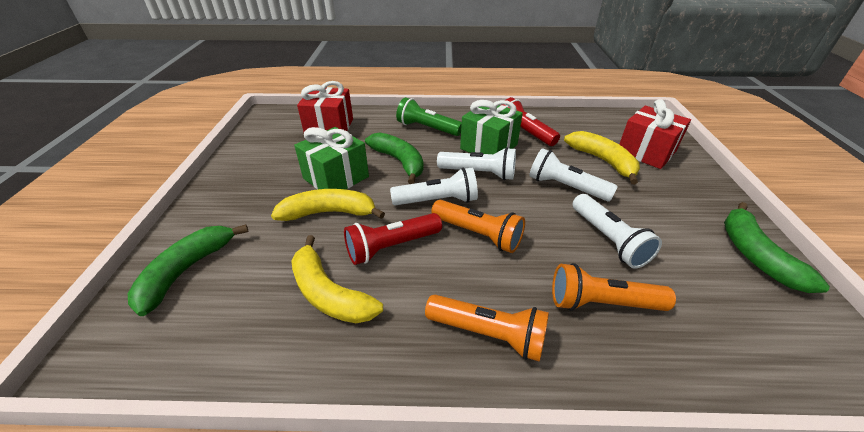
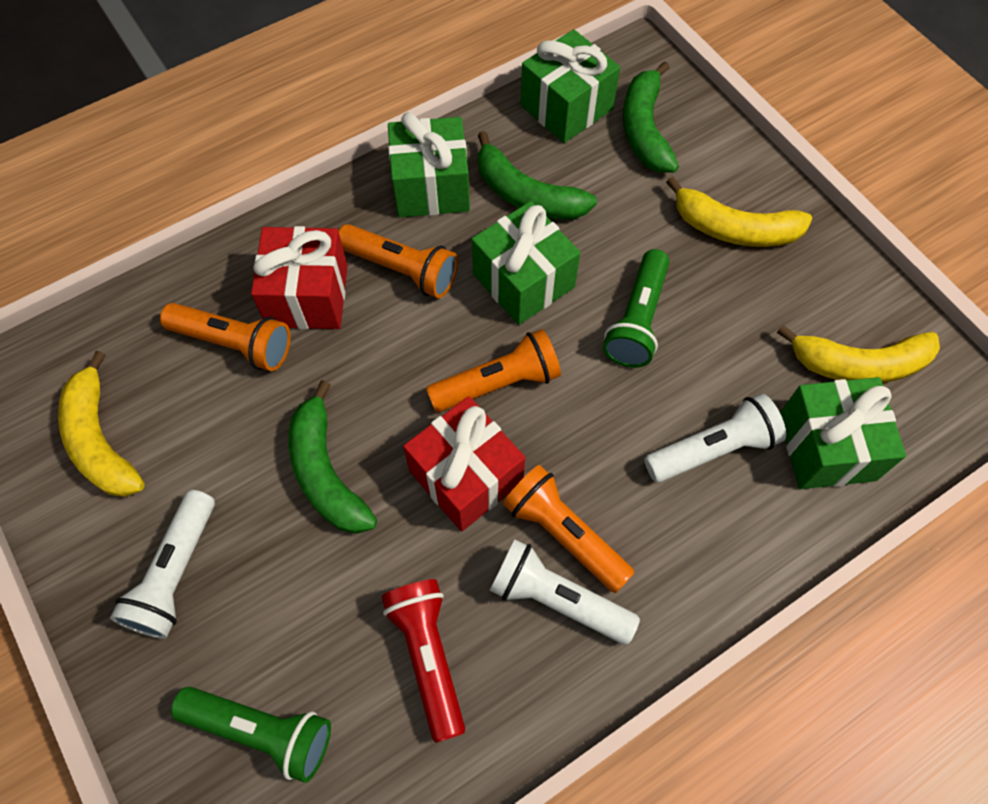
green flashlight: 1 -> 2
green gift: 2 -> 4
orange flashlight: 3 -> 4
red flashlight: 2 -> 1
white flashlight: 4 -> 3

